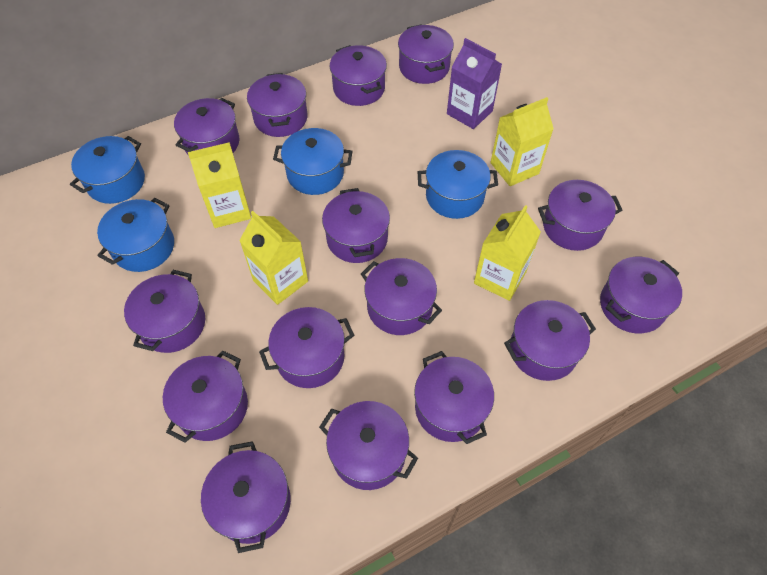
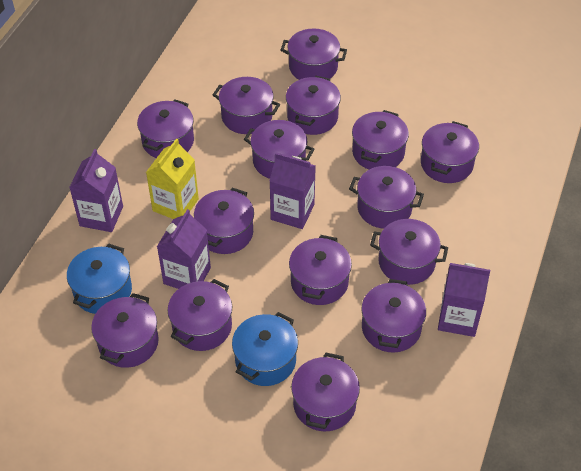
blue pot: 4 -> 2
purple carton: 1 -> 4
yellow carton: 4 -> 1

